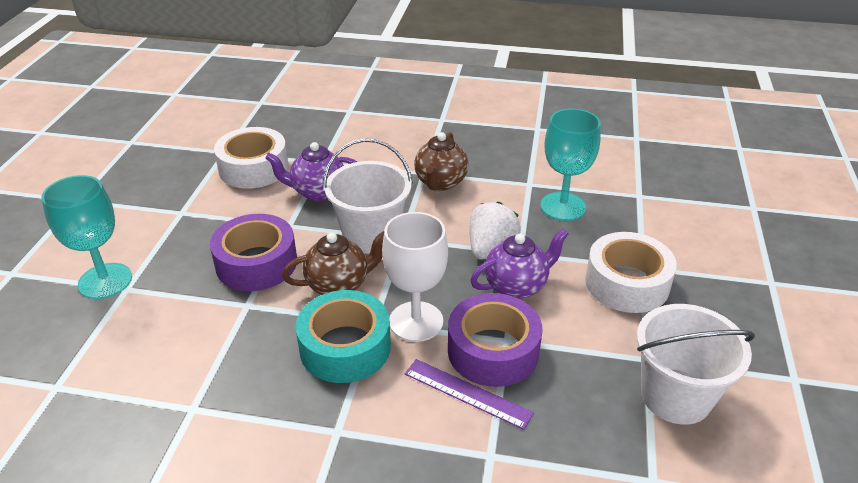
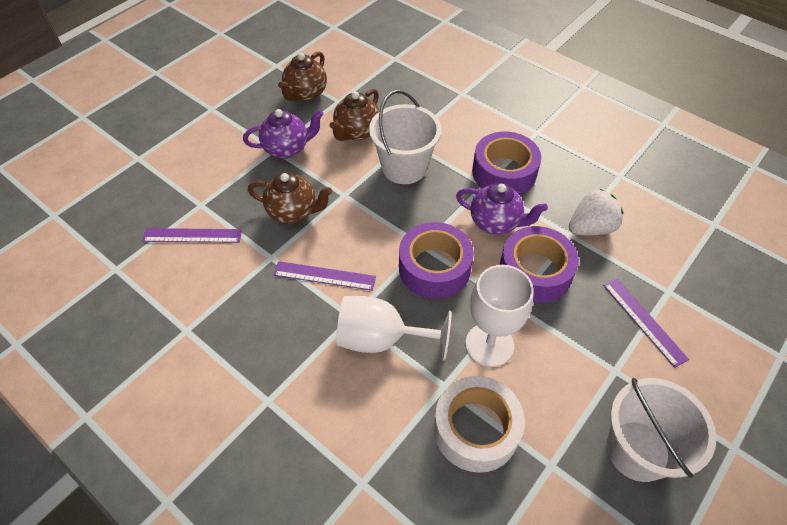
brown teapot: 2 -> 3
purple ruler: 1 -> 3
purple tape: 2 -> 3
turquoise goblet: 2 -> 0
turquoise tape: 1 -> 0
white goblet: 1 -> 2
white tape: 2 -> 1

